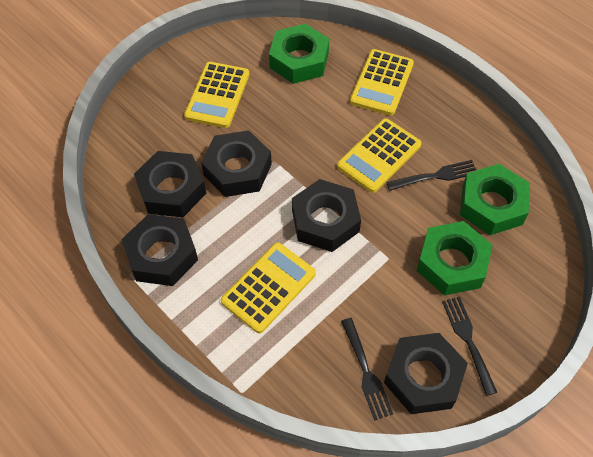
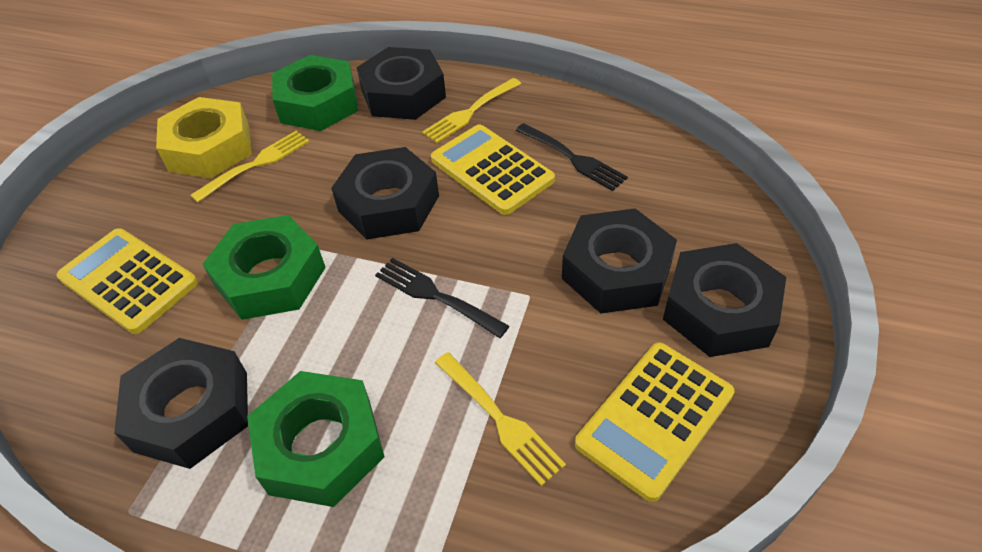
black fork: 3 -> 2
yellow calculator: 4 -> 3
yellow fork: 0 -> 3
yellow nut: 0 -> 1

